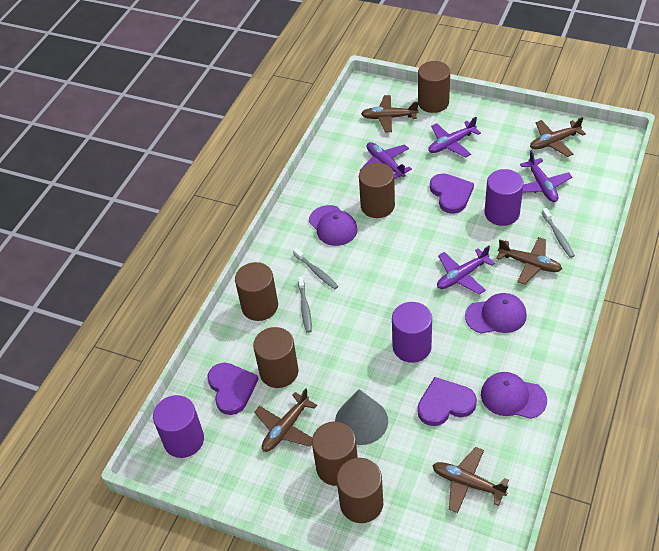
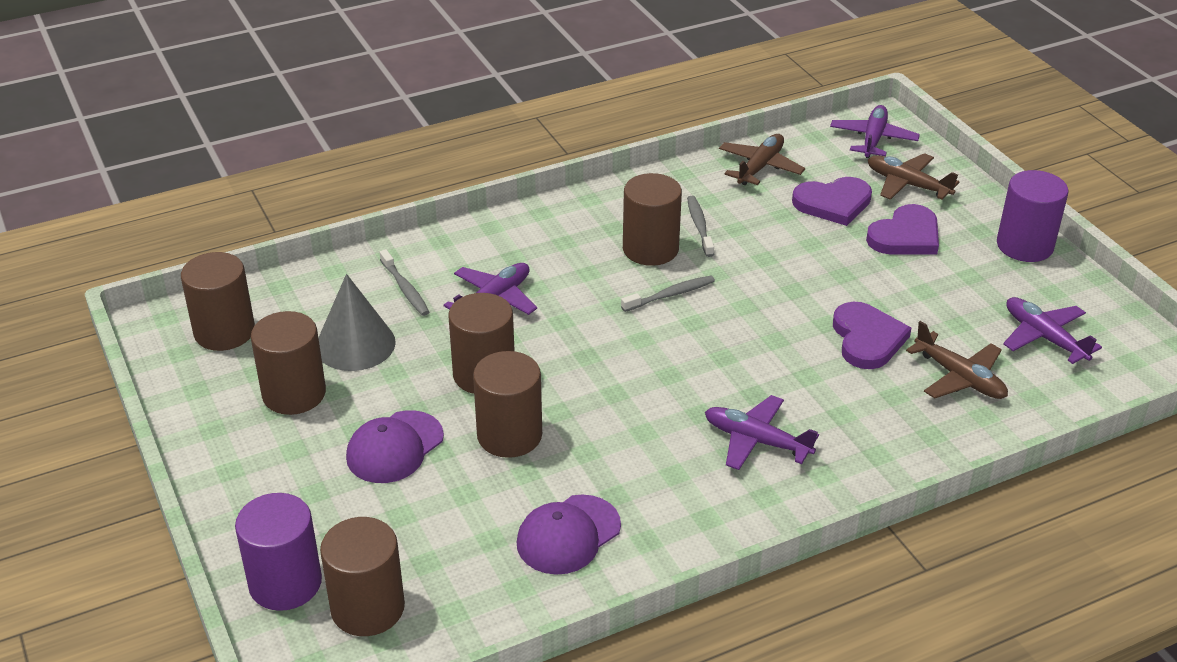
brown plane: 5 -> 3
purple cap: 3 -> 2
purple cylinder: 3 -> 2

